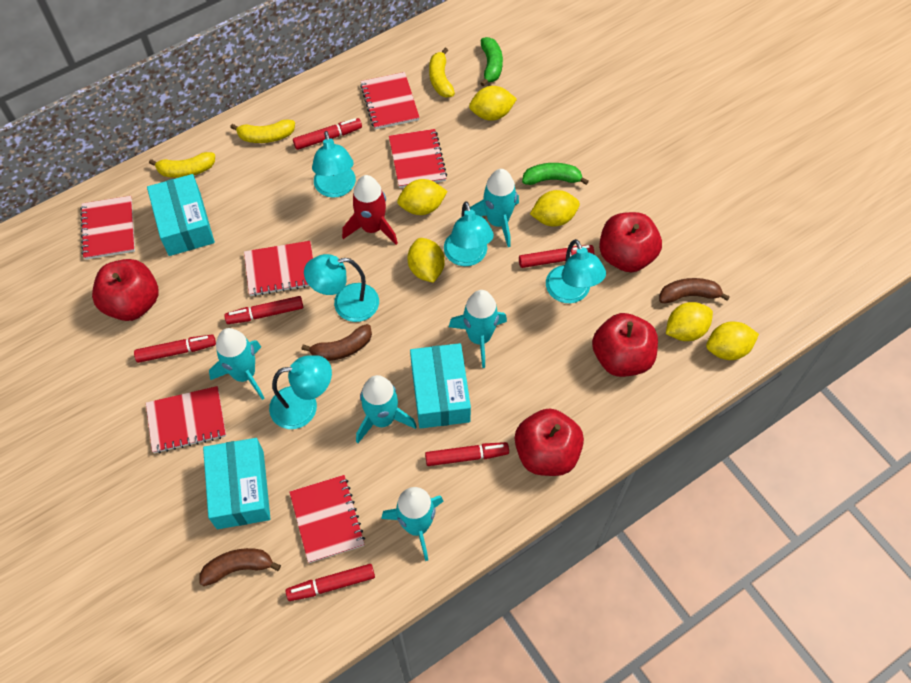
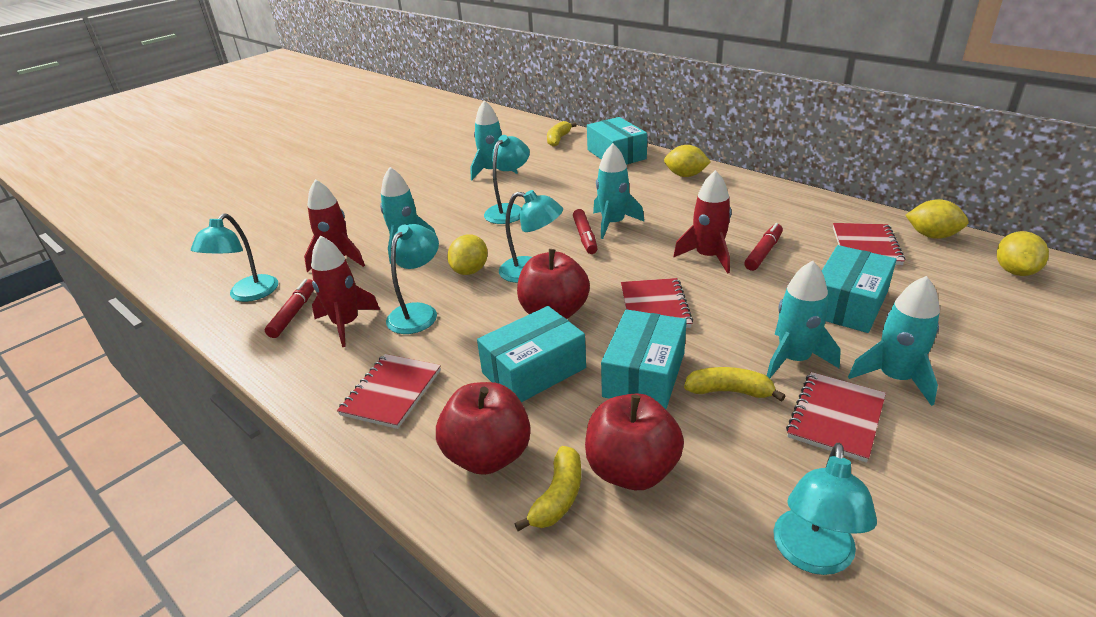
brown banana: 3 -> 0
green banana: 2 -> 0
red apple: 4 -> 3
red marker: 6 -> 3
red notebook: 6 -> 4
red rocket: 1 -> 3
turquoise box: 3 -> 4
yellow lemon: 6 -> 4

